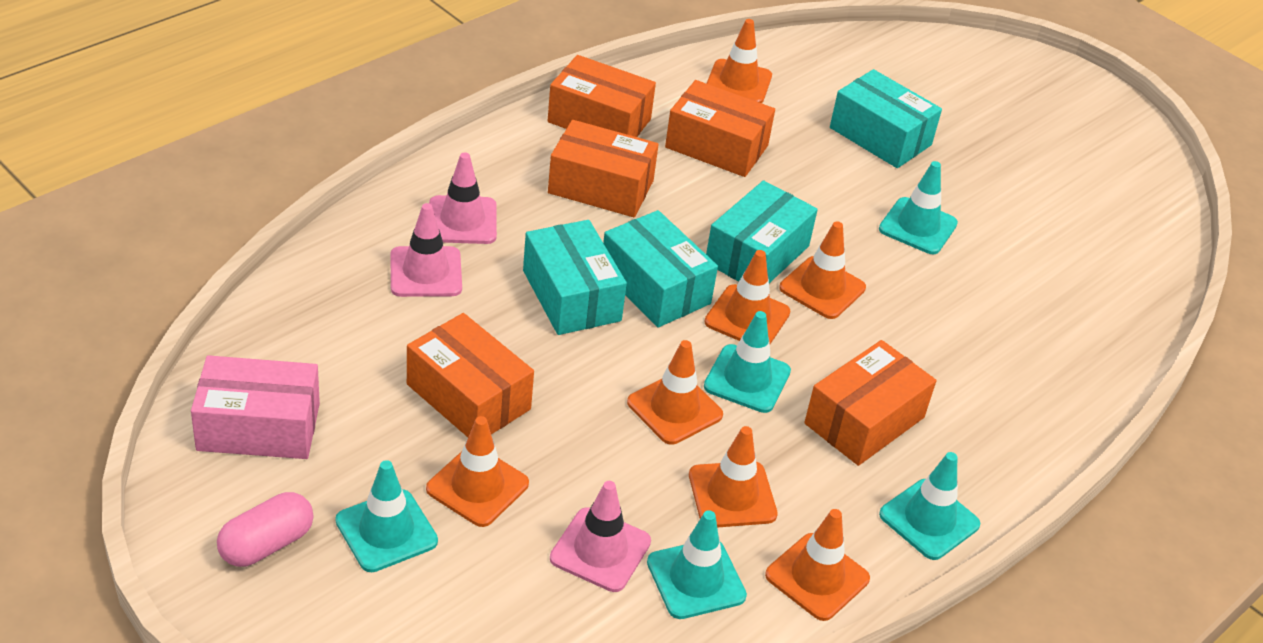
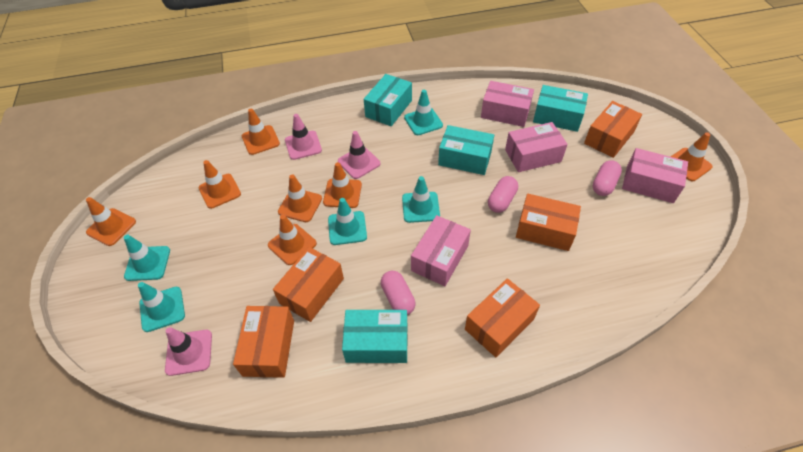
pink box: 1 -> 4
pink capsule: 1 -> 3

